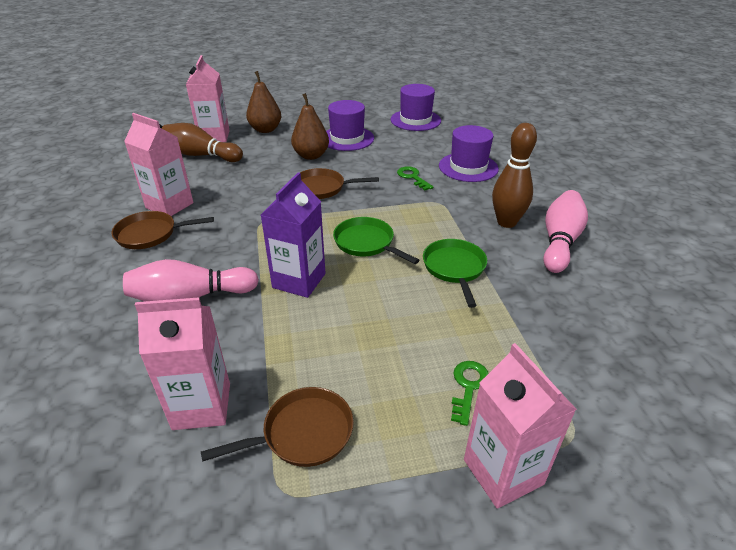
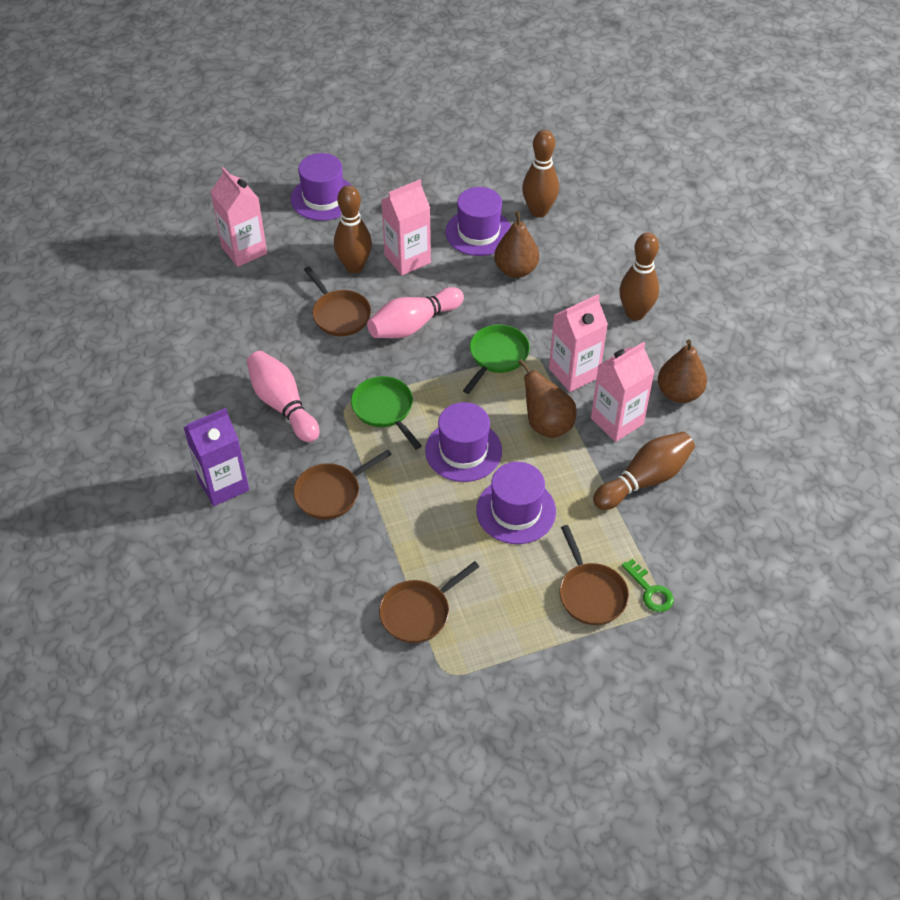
brown bowling pin: 2 -> 4
brown pan: 3 -> 4
brown pear: 2 -> 3
green key: 2 -> 1
purple hat: 3 -> 4

